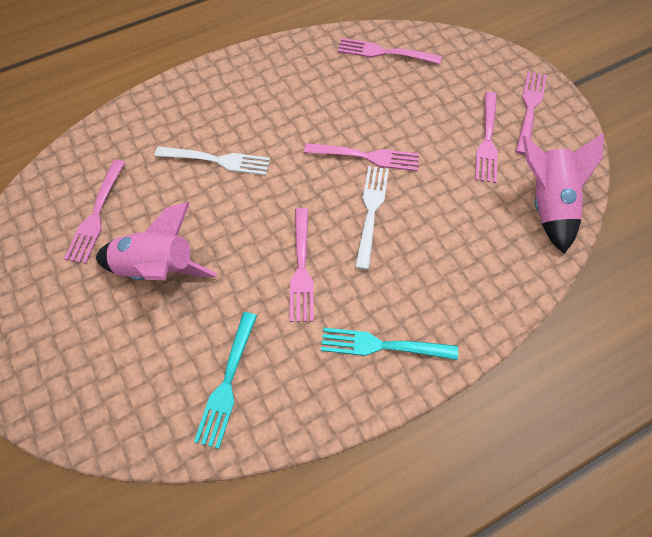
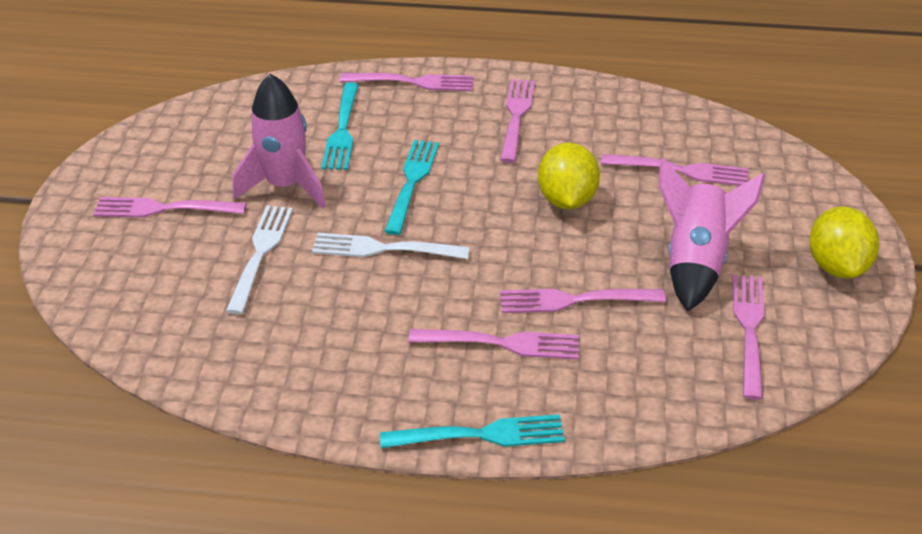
pink fork: 6 -> 7
turquoise fork: 2 -> 3
yellow lemon: 0 -> 2

